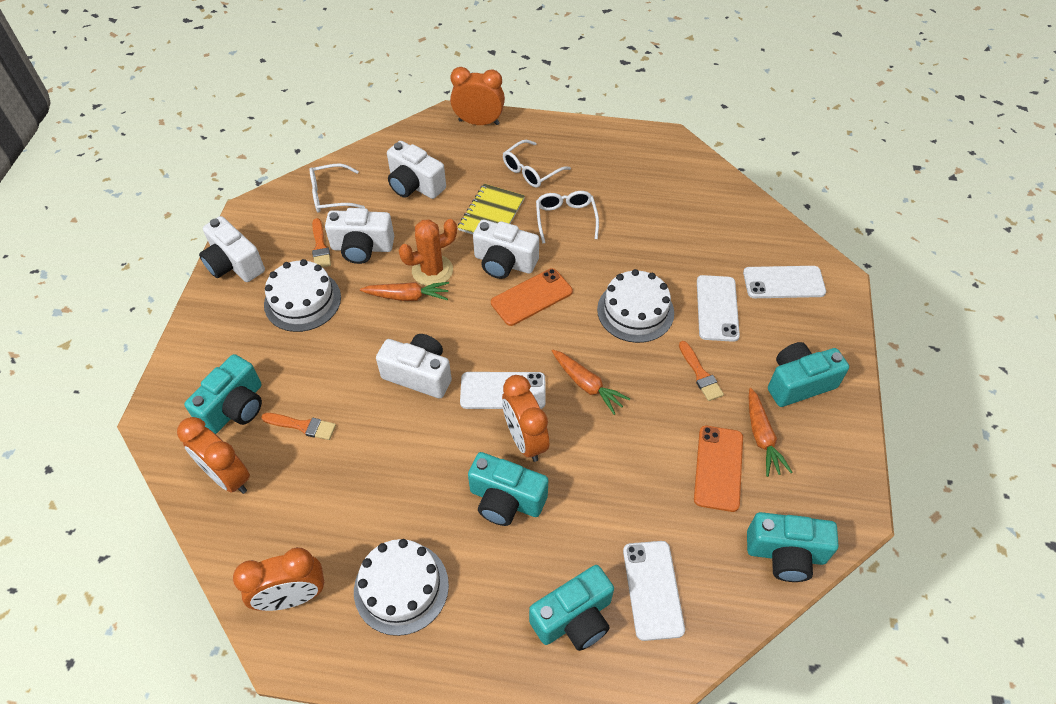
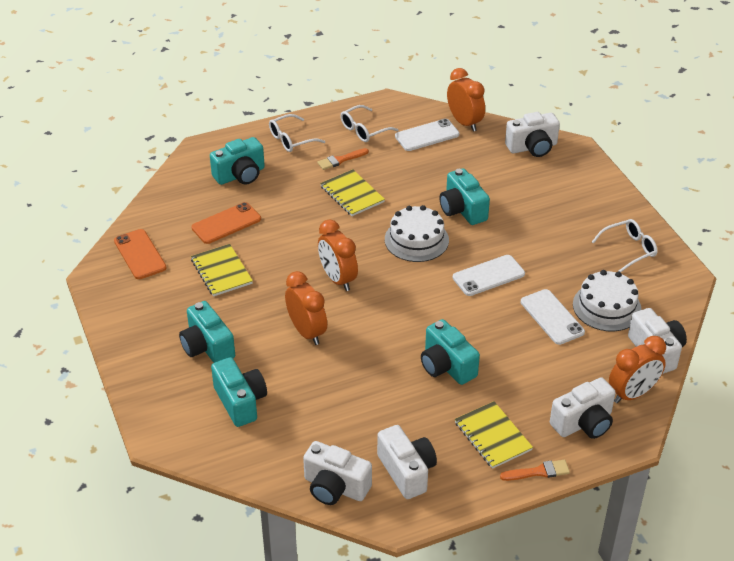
orange brush: 3 -> 2
orange cactus: 1 -> 0
orange carrot: 3 -> 0
white cake: 3 -> 2
white phone: 4 -> 3
yellow notebook: 1 -> 3

